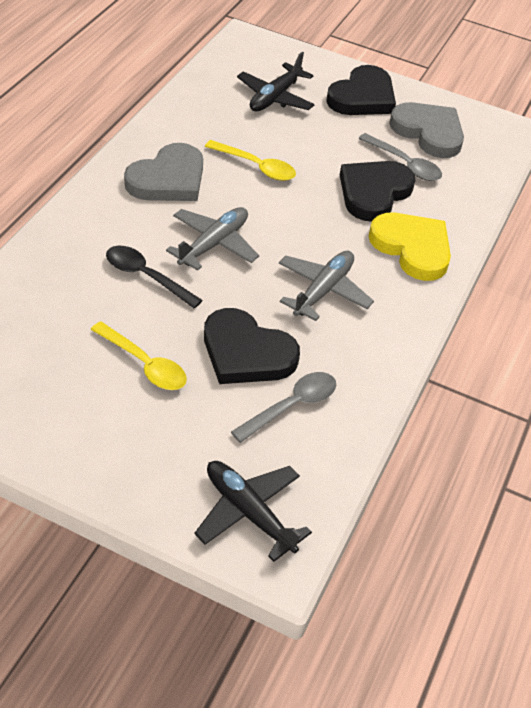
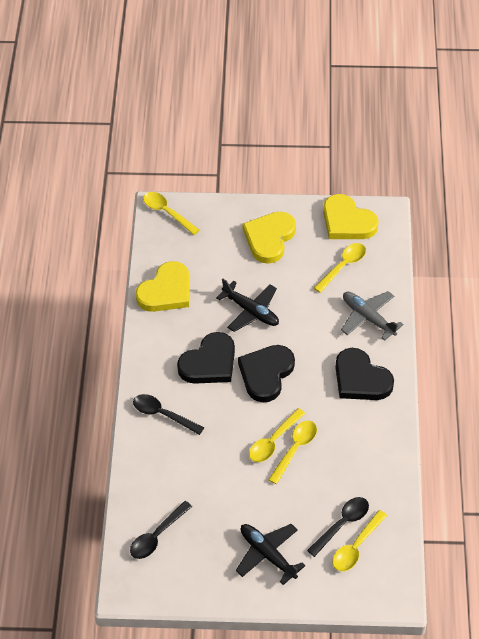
black spoon: 1 -> 3
grey heart: 2 -> 0
grey plane: 2 -> 1
grey spoon: 2 -> 0
yellow heart: 1 -> 3
yellow spoon: 2 -> 5

